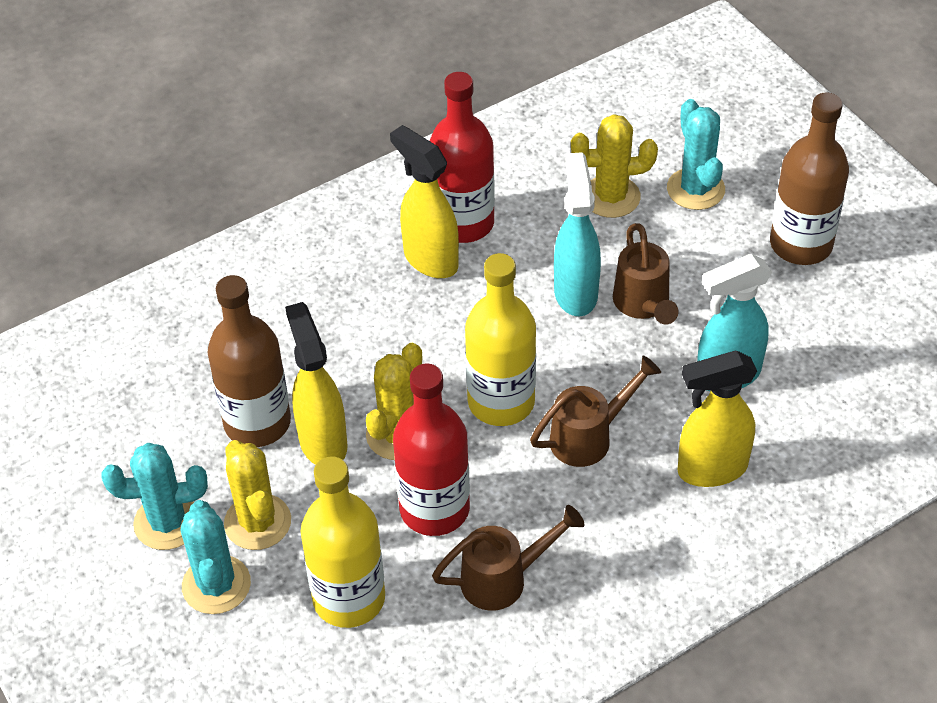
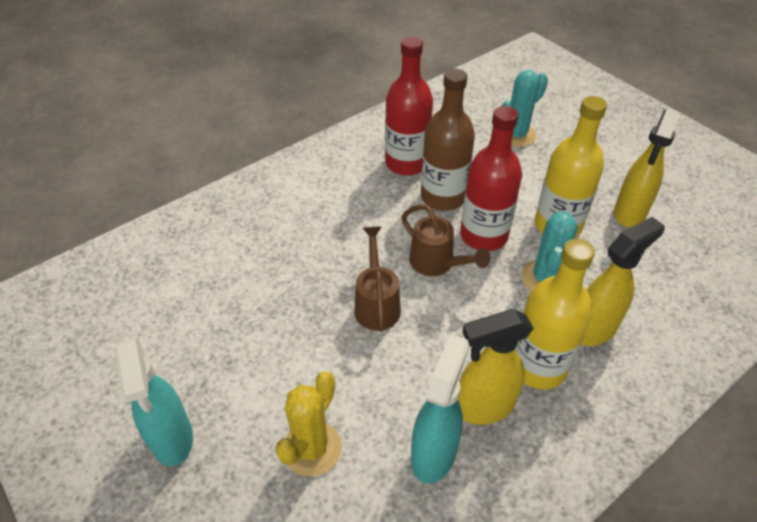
brown bottle: 2 -> 1
brown watering can: 3 -> 2
turquoise cactus: 3 -> 2
yellow cactus: 3 -> 1

